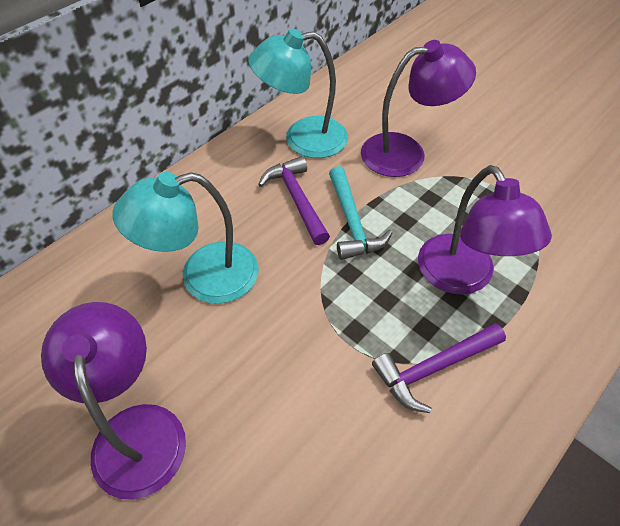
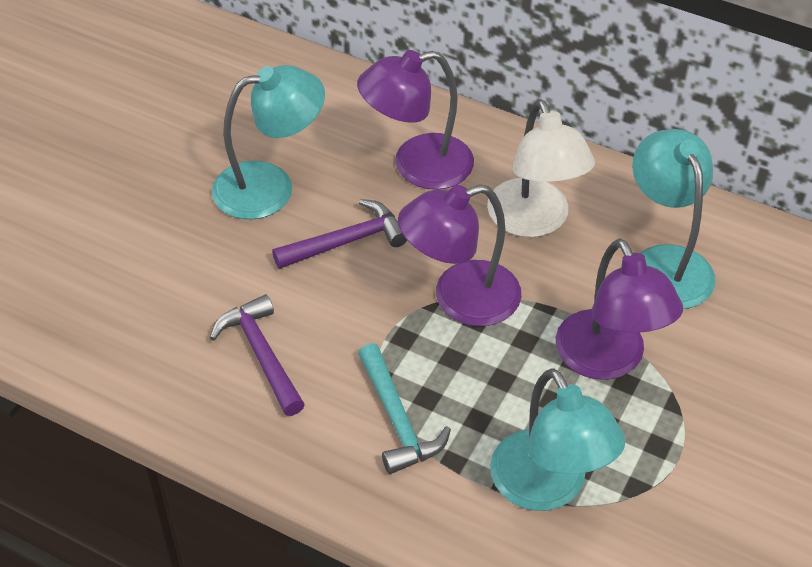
turquoise lamp: 2 -> 3
white lamp: 0 -> 1

